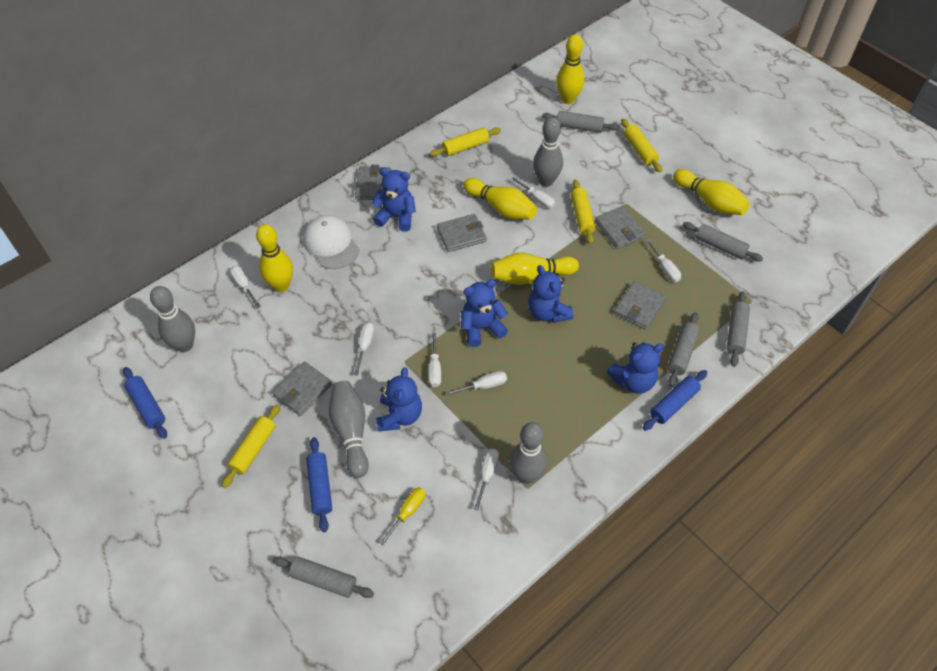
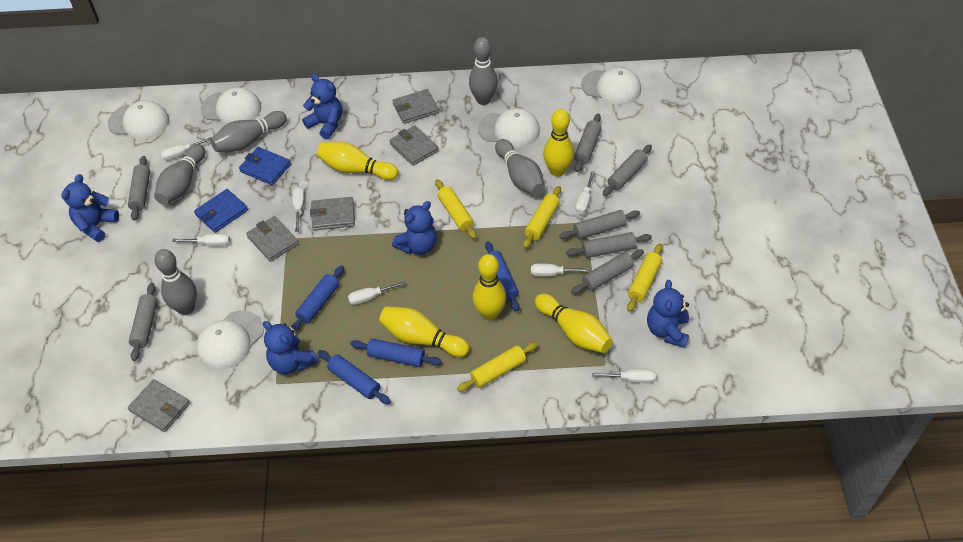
blue rolling pin: 3 -> 4
blue wallet: 0 -> 2
grey bowling pin: 4 -> 5
grey rolling pin: 5 -> 7
white cap: 1 -> 5
yellow screwdriver: 1 -> 0

